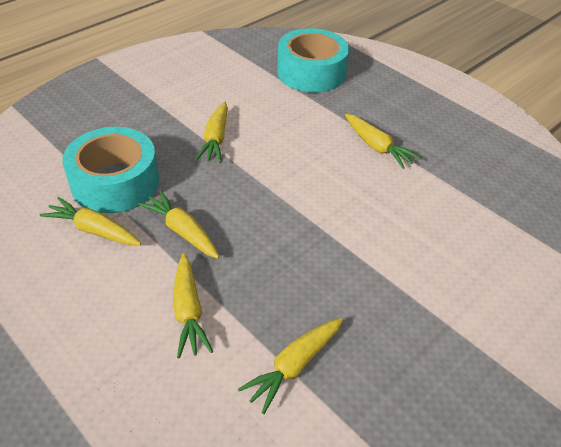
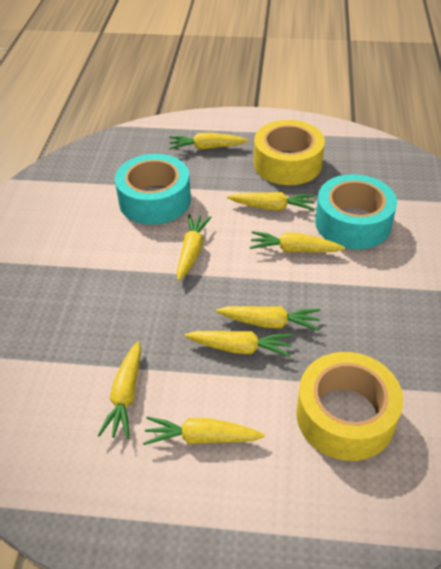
yellow carrot: 6 -> 8
yellow tape: 0 -> 2

